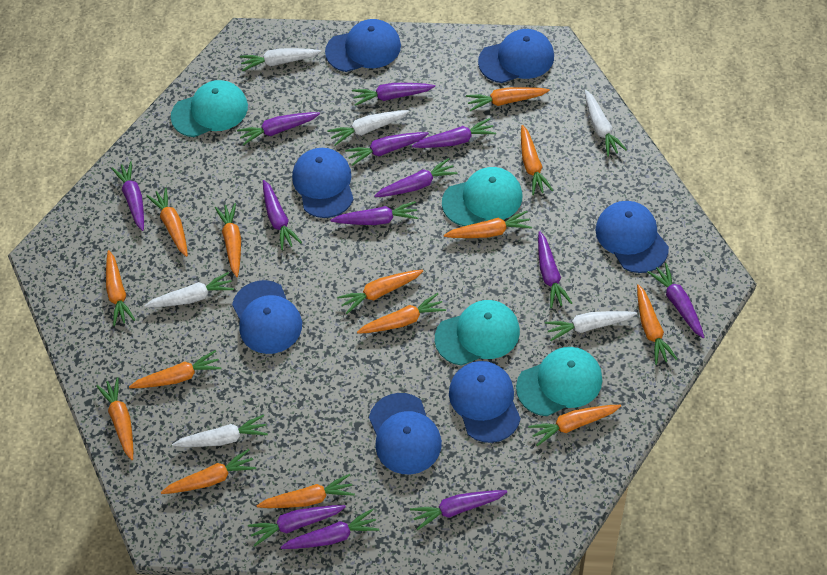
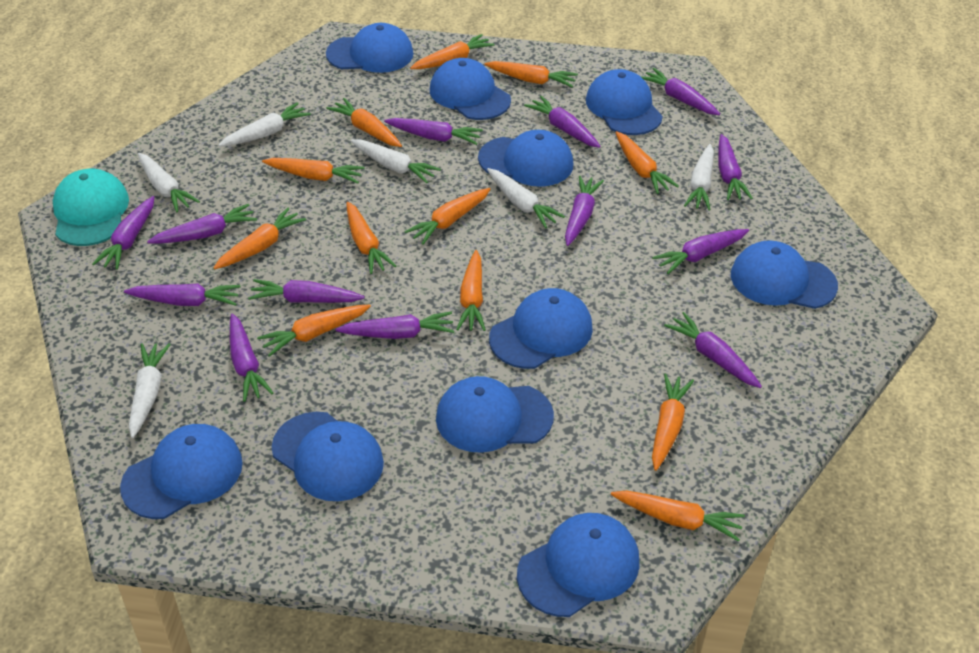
blue cap: 7 -> 10
orange carrot: 14 -> 12
turquoise cap: 4 -> 1

